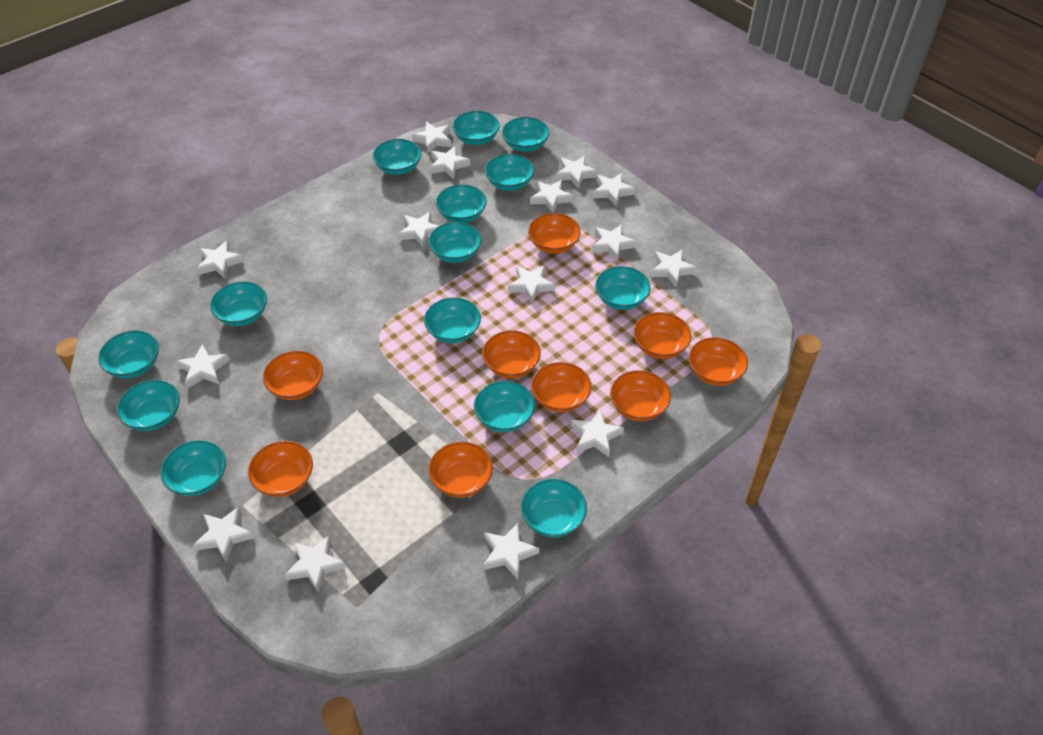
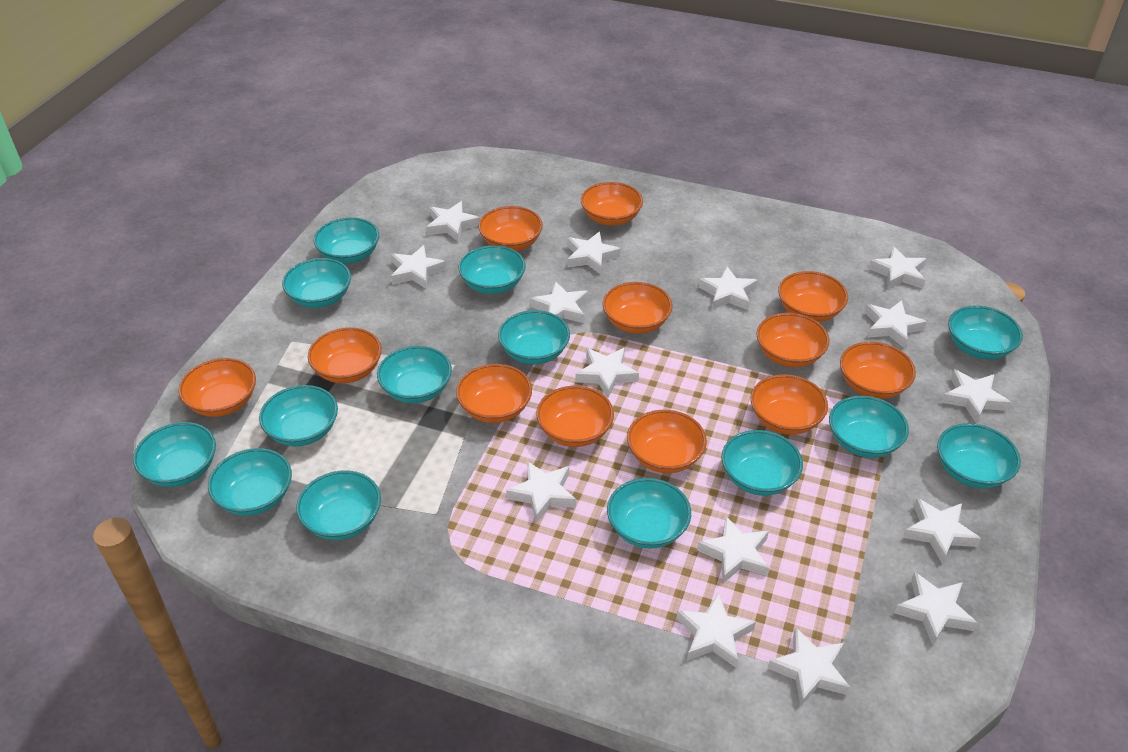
orange bowl: 9 -> 12

